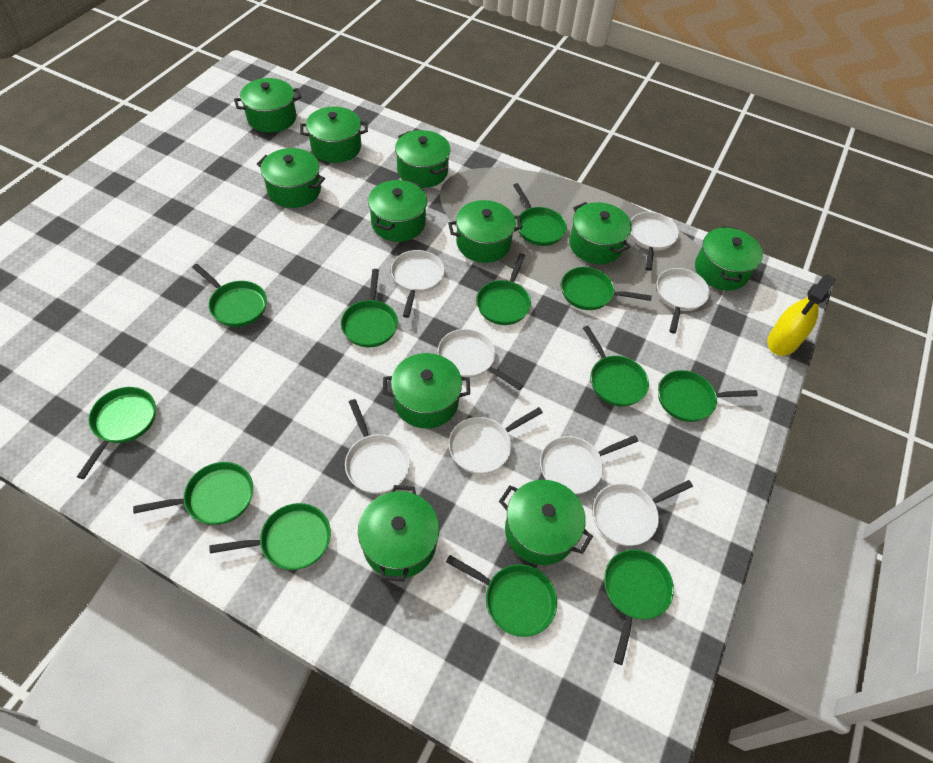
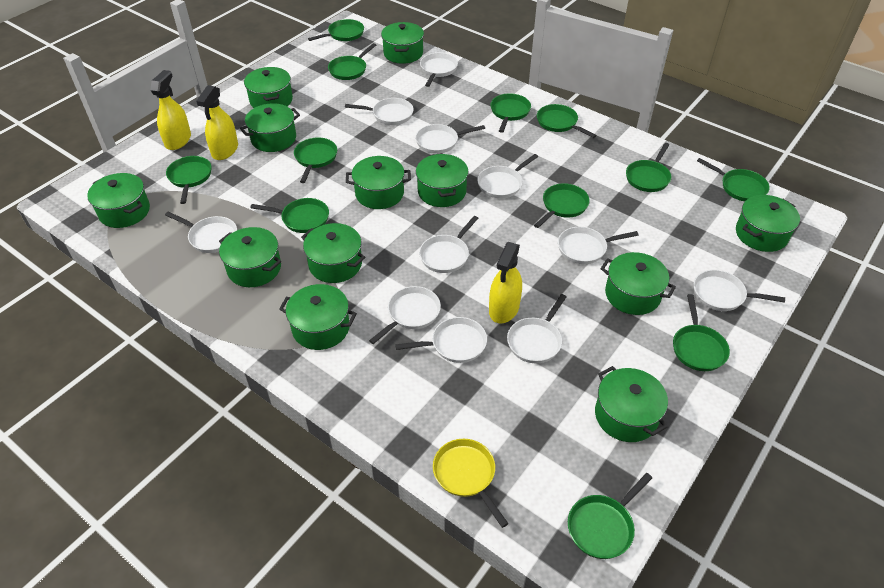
green pot: 11 -> 12
white pan: 8 -> 11
yellow pan: 0 -> 1
yellow spray bottle: 1 -> 3

